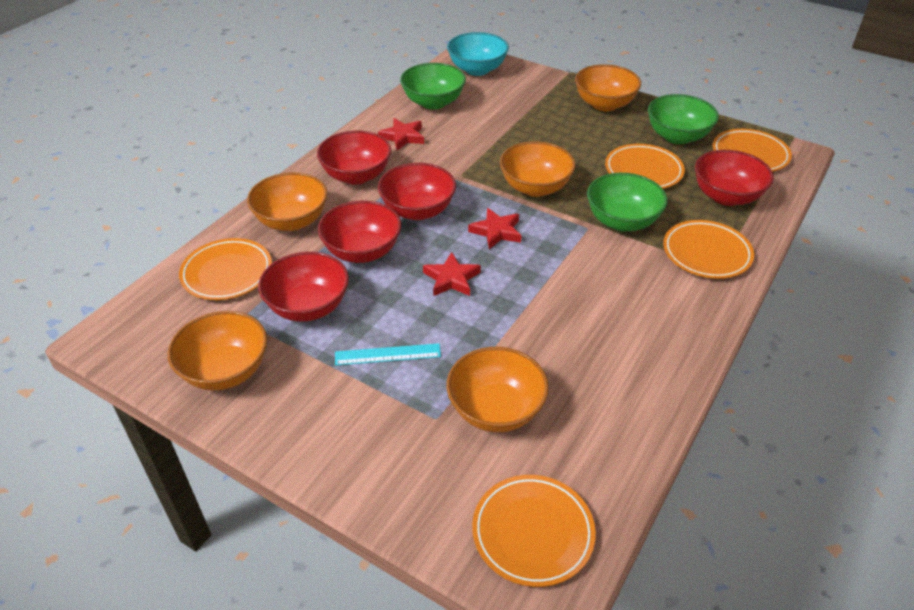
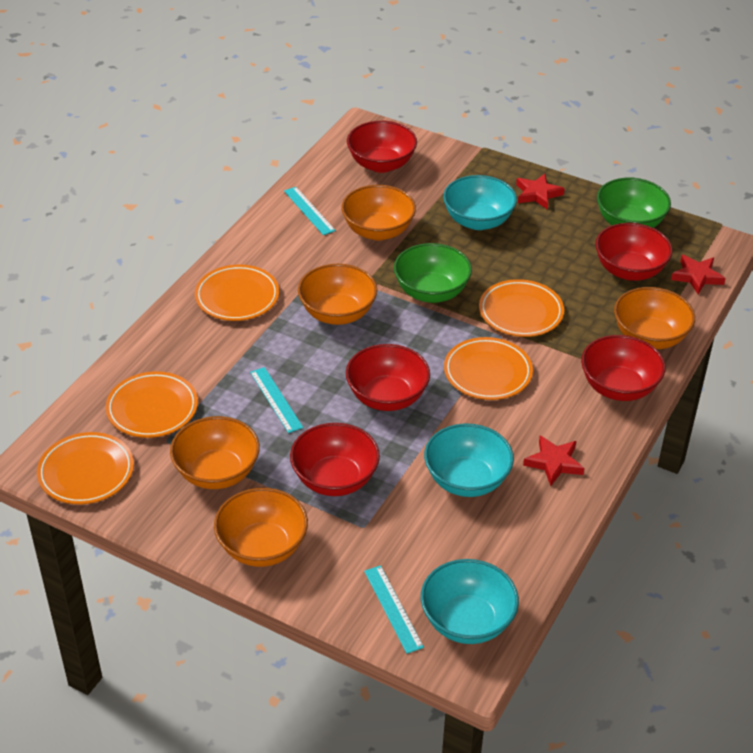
green bowl: 3 -> 2
turquoise bowl: 1 -> 3
turquoise ruler: 1 -> 3

